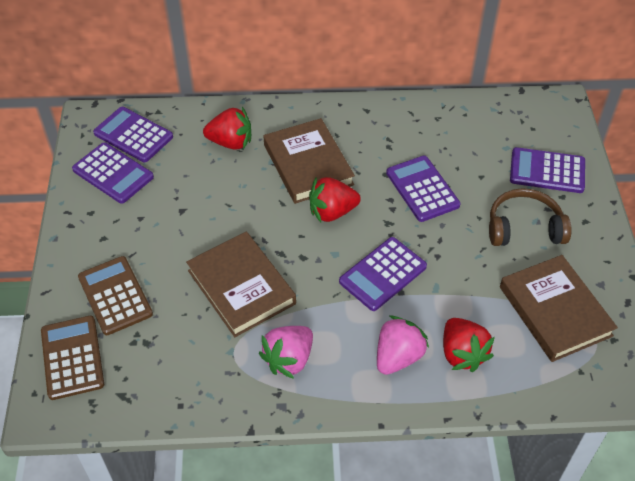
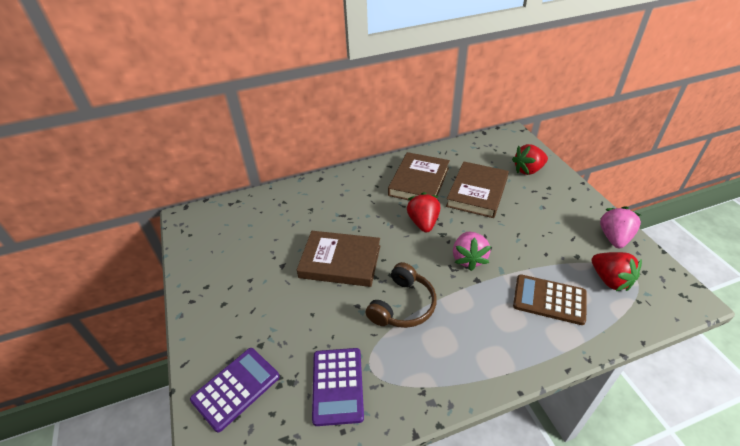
brown calculator: 2 -> 1
purple calculator: 5 -> 2

